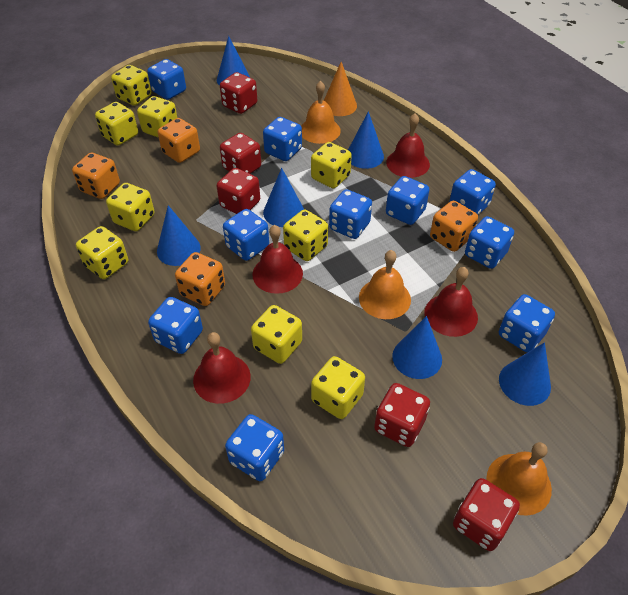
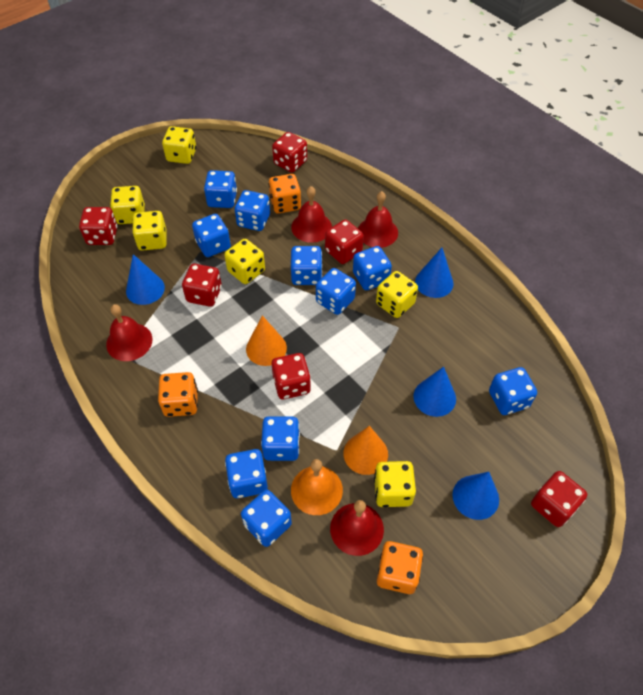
blue cone: 6 -> 4
orange bell: 3 -> 1
orange cone: 1 -> 2
orange dice: 4 -> 3
red dice: 5 -> 6
yellow dice: 9 -> 6

